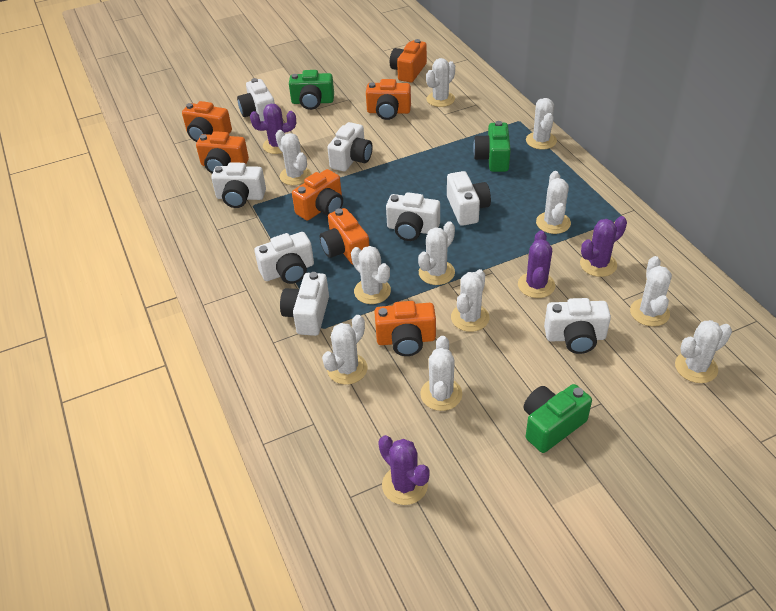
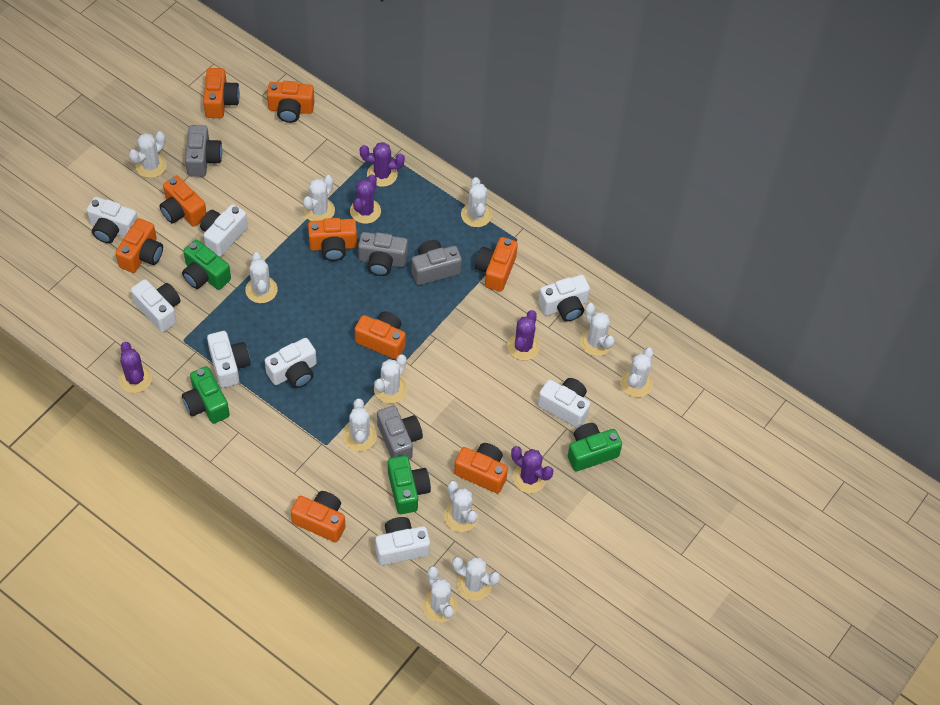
green camera: 3 -> 4
grey camera: 0 -> 4
orange camera: 7 -> 9
purple cactus: 4 -> 5

